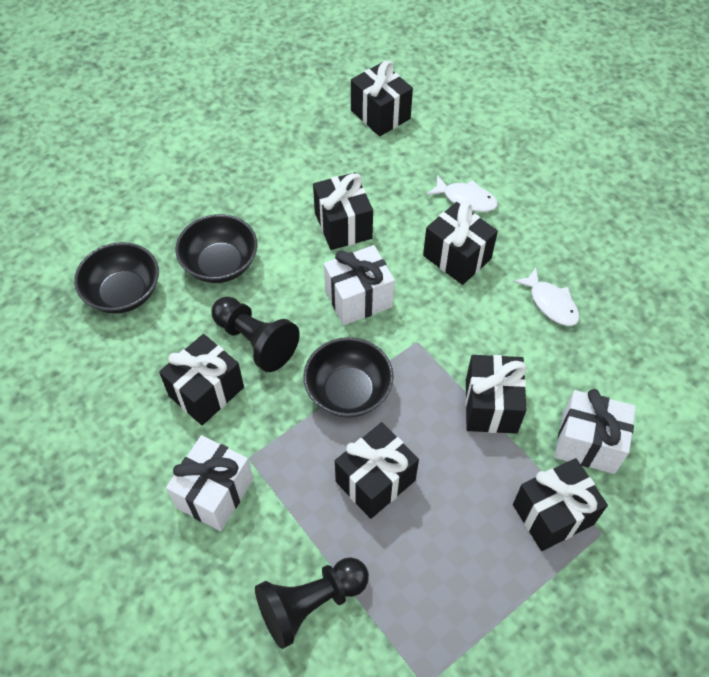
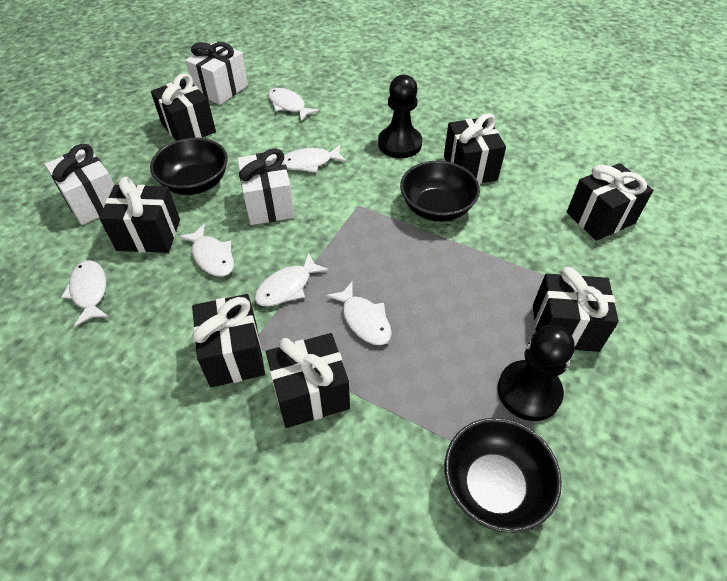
white fish: 2 -> 6

